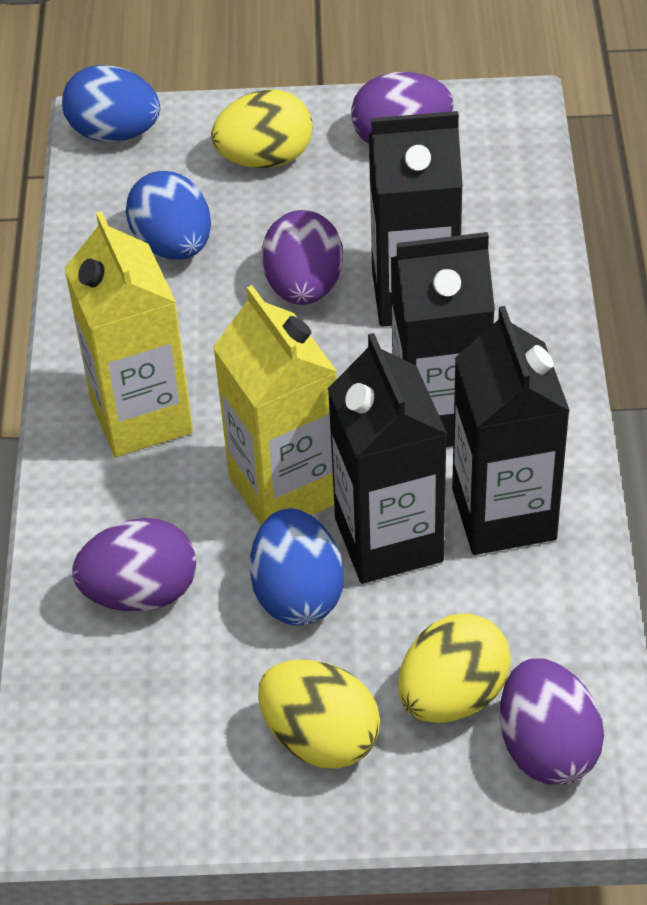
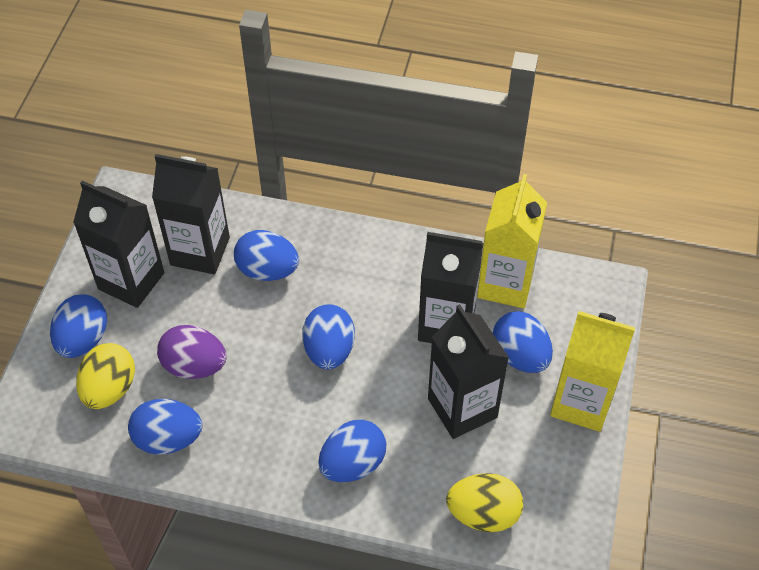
blue egg: 3 -> 6
purple egg: 4 -> 1
yellow egg: 3 -> 2

